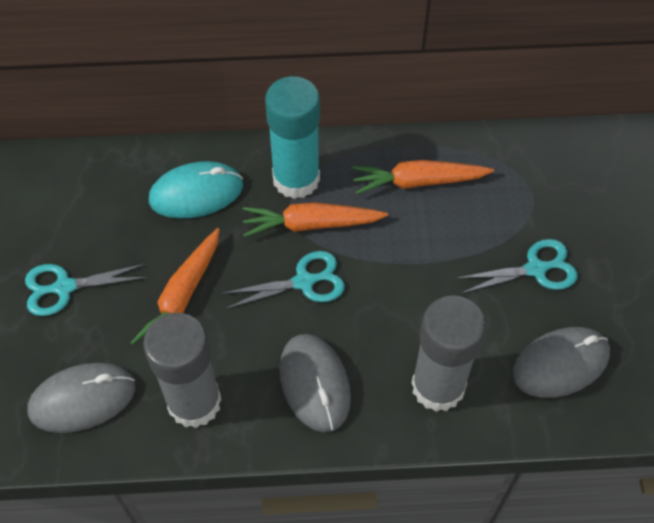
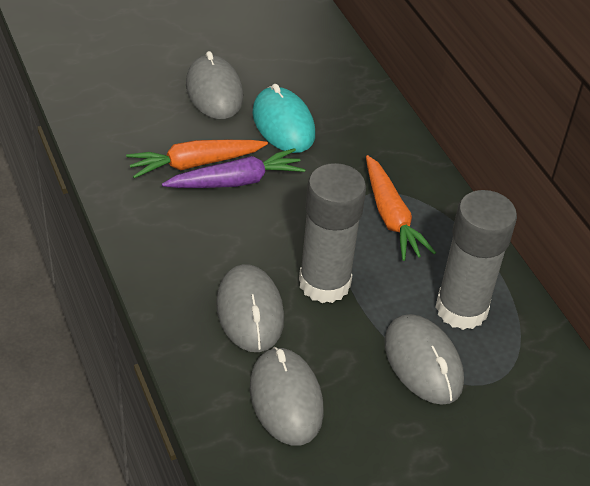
grey mouse: 3 -> 4
orange carrot: 3 -> 2
purple carrot: 0 -> 1
turquoise glue stick: 1 -> 0
turquoise scissors: 3 -> 0

